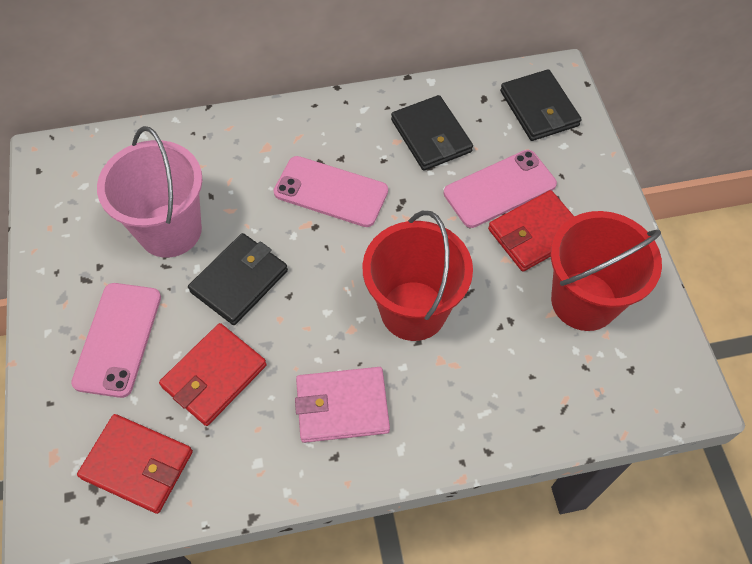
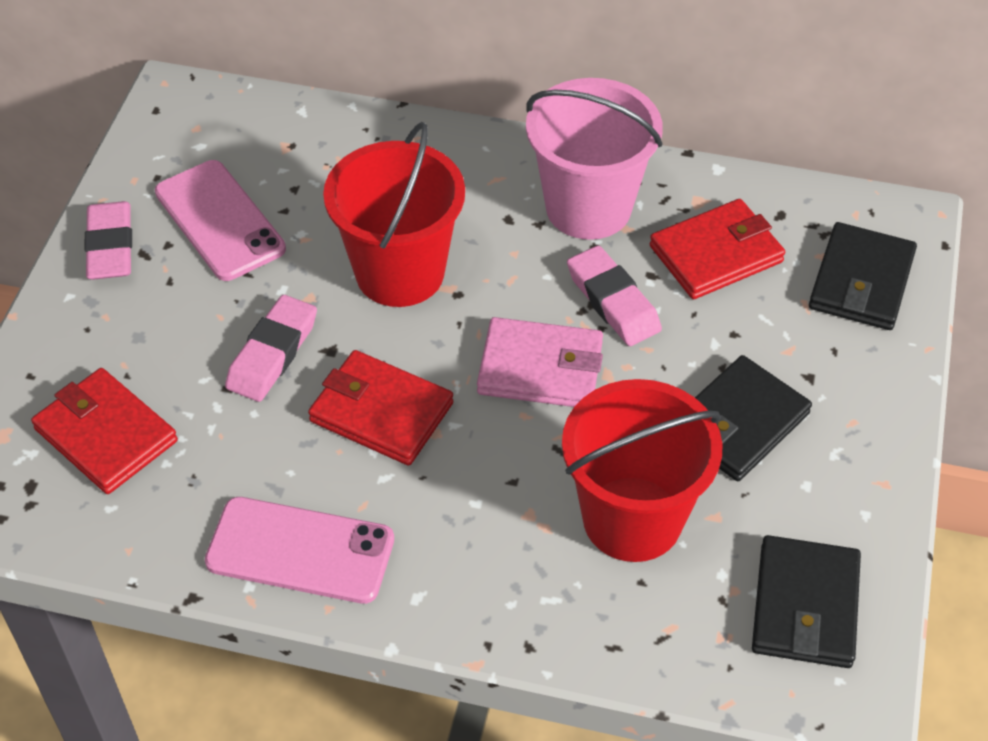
pink eraser: 0 -> 3
pink phone: 3 -> 2

